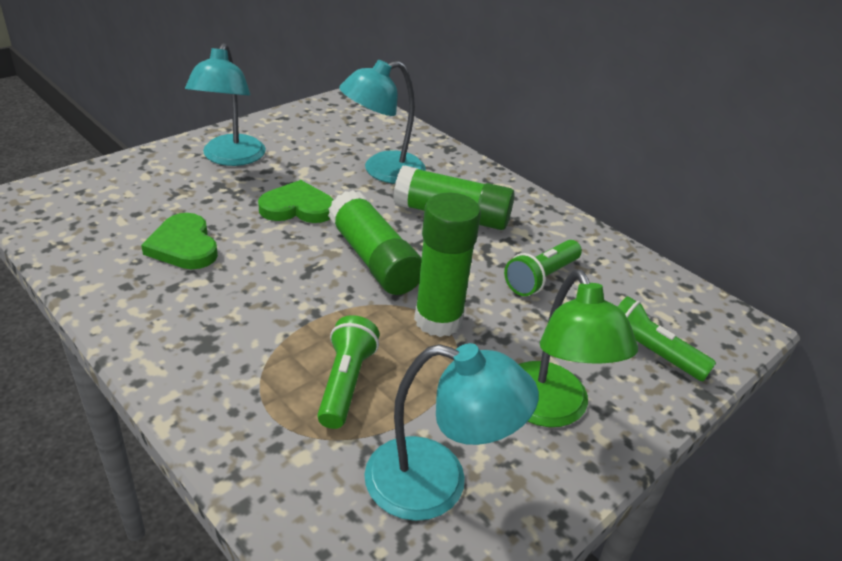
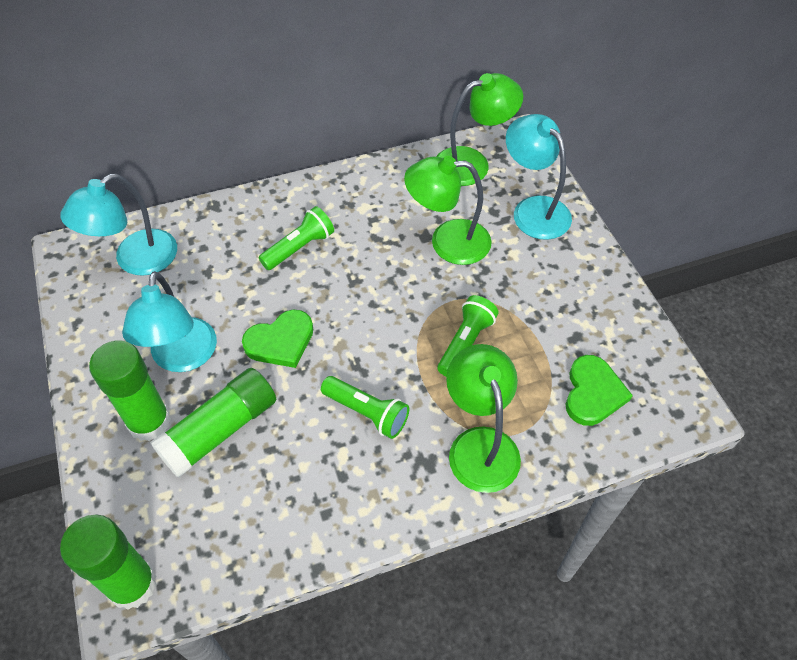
green lamp: 1 -> 3

